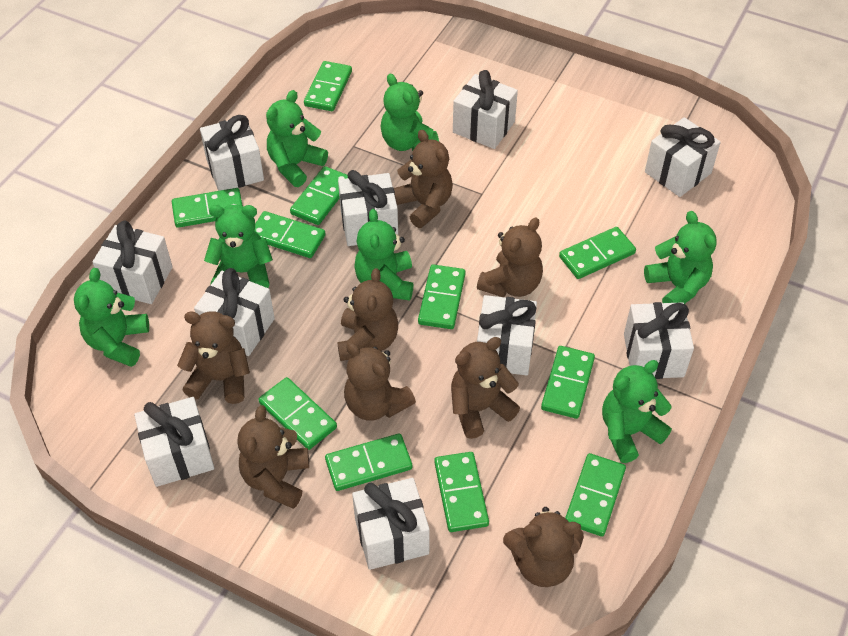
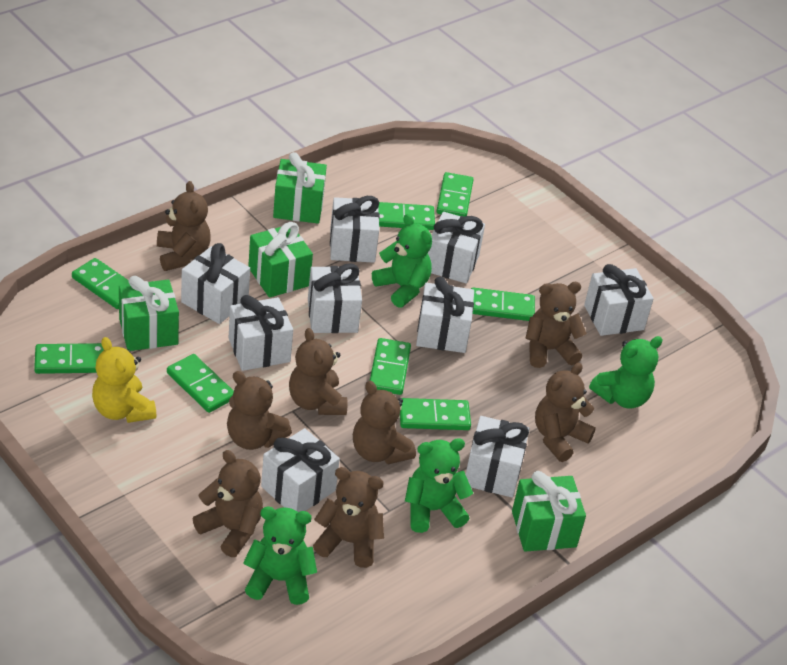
green domino: 11 -> 8
green gift: 0 -> 4
green teddy bear: 7 -> 4
white gift: 10 -> 9
yellow teddy bear: 0 -> 1

